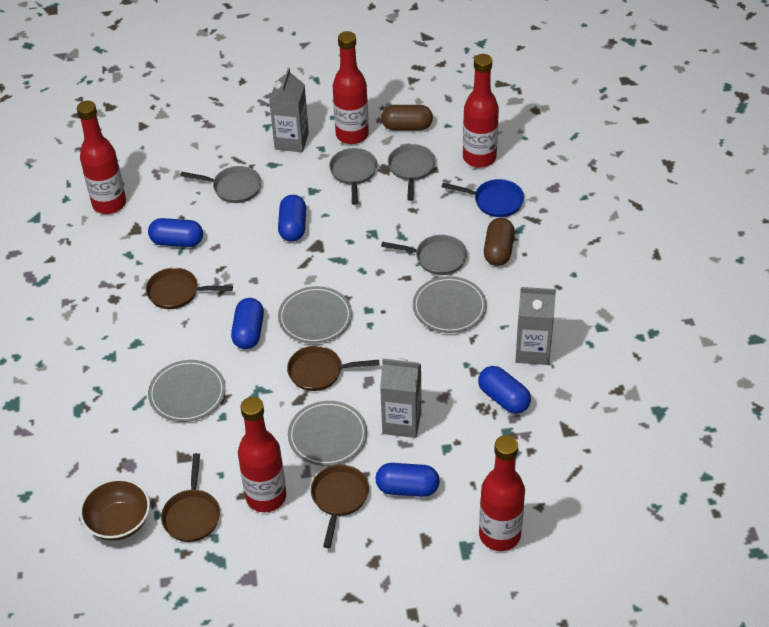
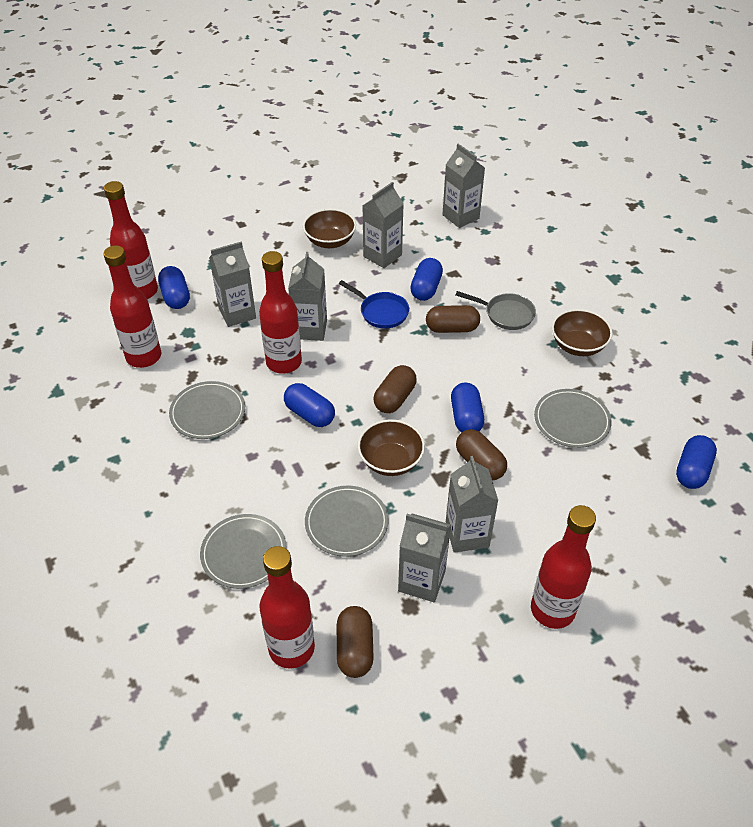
brown bowl: 1 -> 3
brown capsule: 2 -> 4
brown pan: 4 -> 0
grey carton: 3 -> 6
grey pan: 4 -> 1

